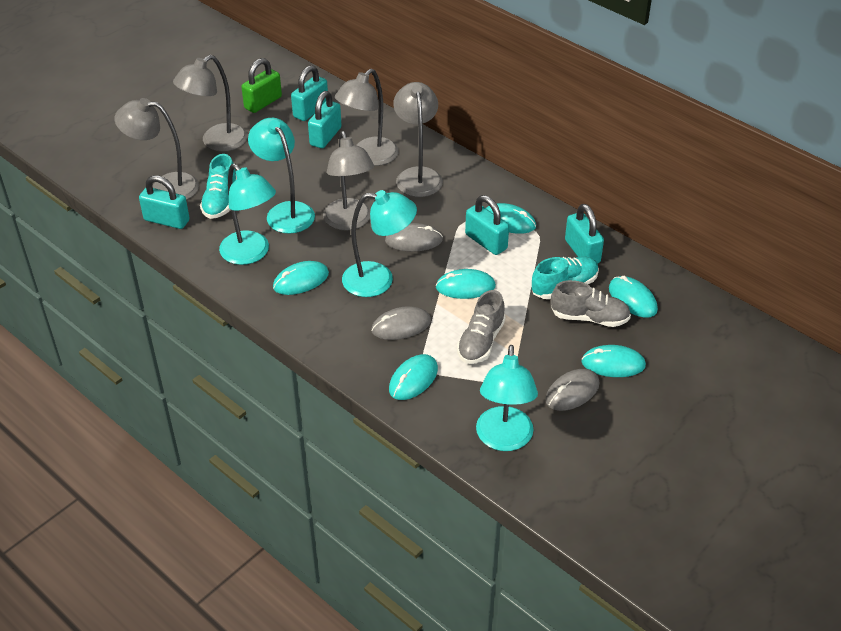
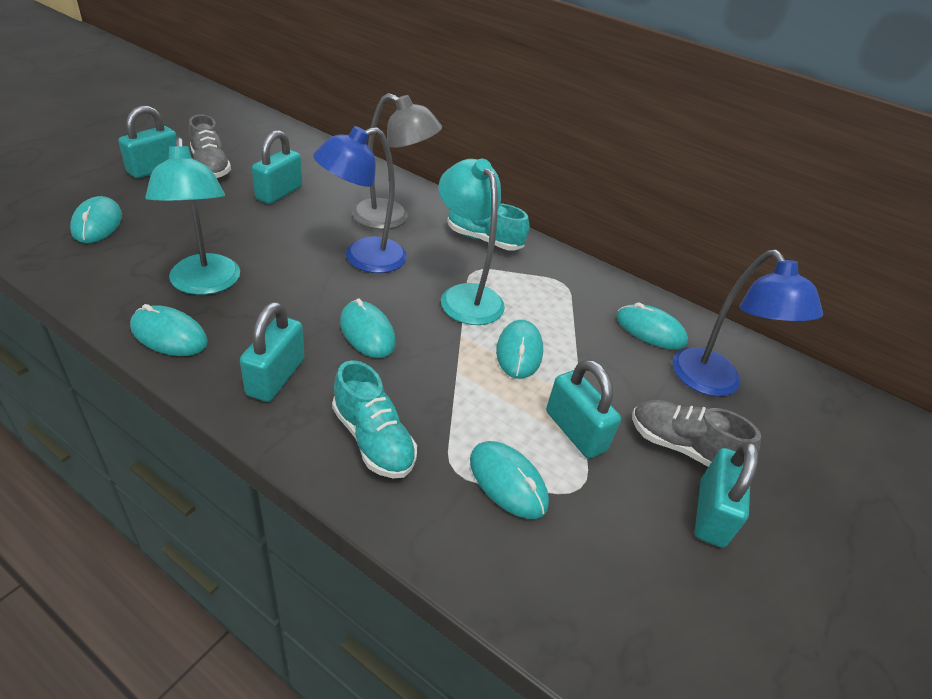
blue lamp: 0 -> 2
green padlock: 1 -> 0
grey lamp: 5 -> 1
grey mouse: 3 -> 0
turquoise lamp: 4 -> 2

